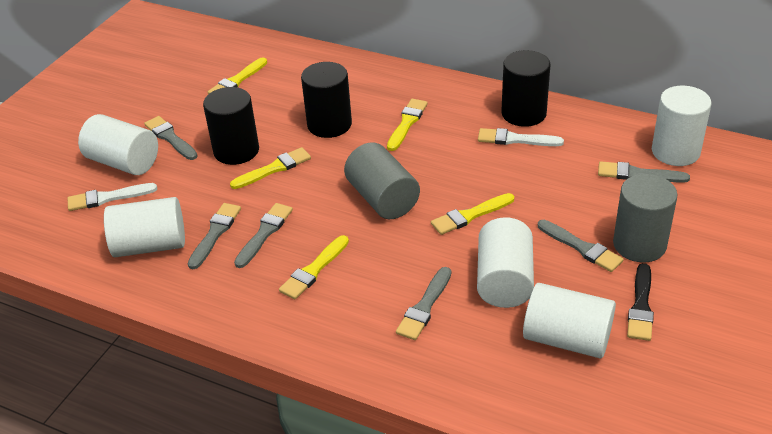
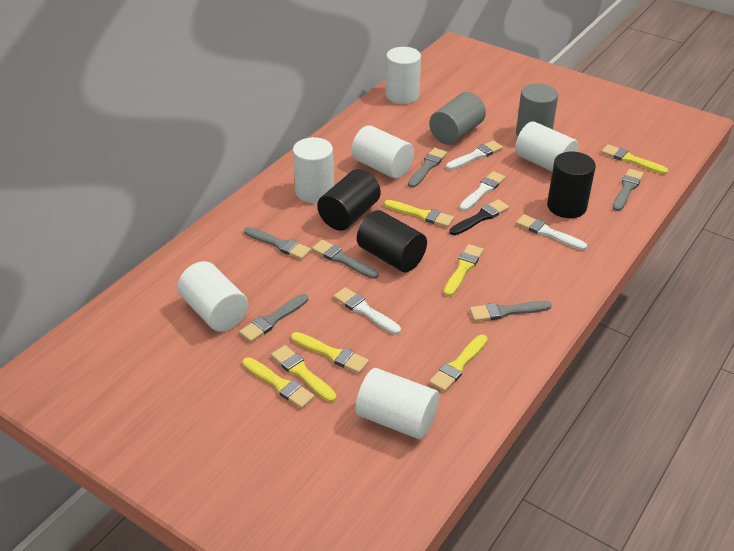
white brush: 2 -> 4
white cylinder: 5 -> 6
yellow brush: 5 -> 7

